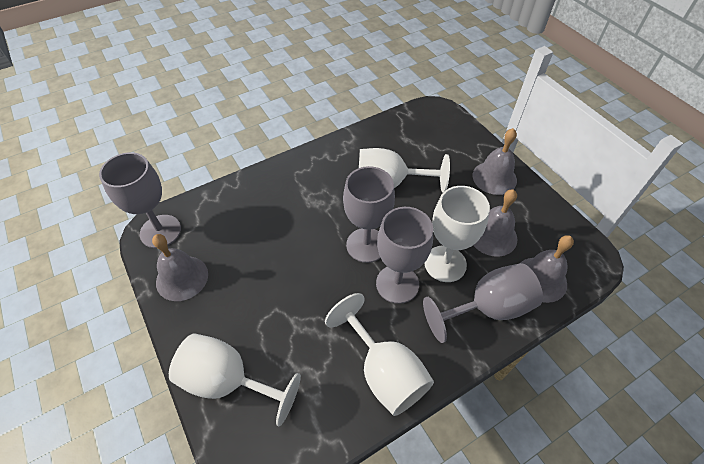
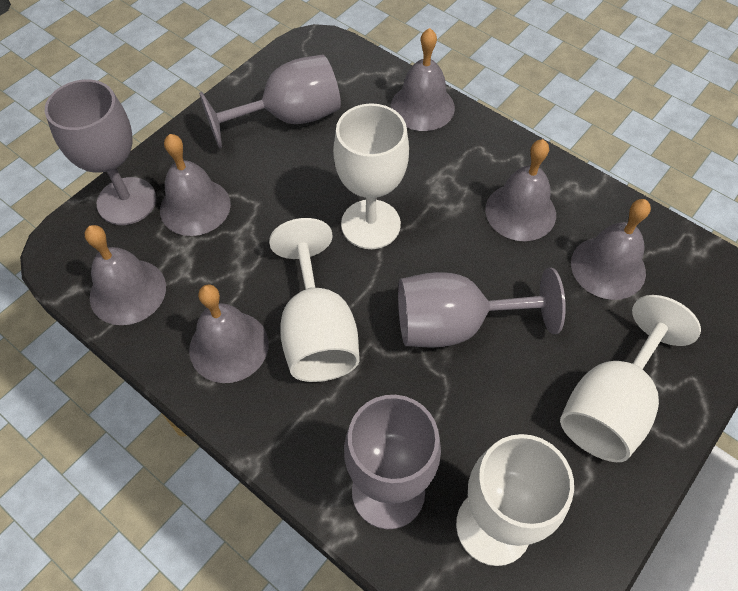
grey bell: 4 -> 6

